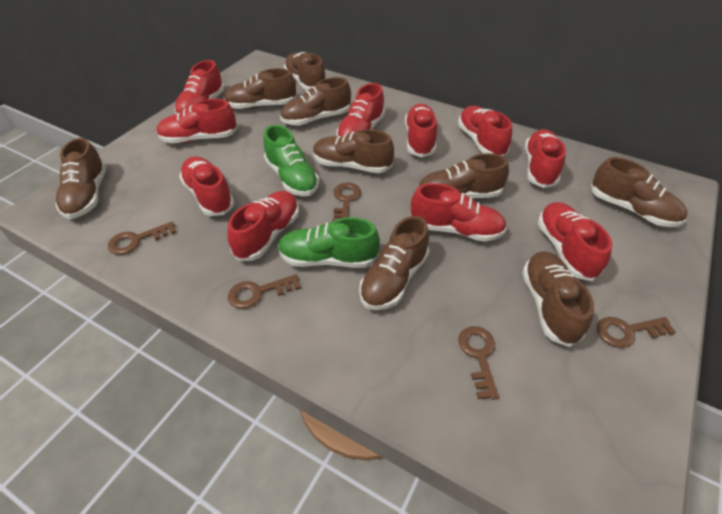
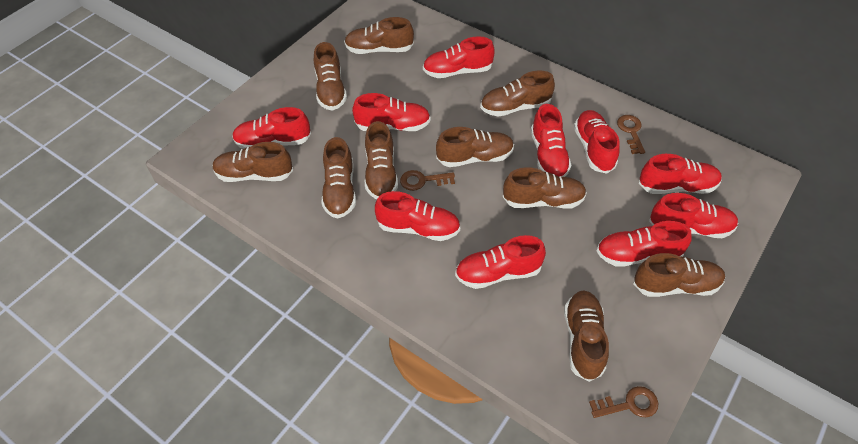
brown key: 5 -> 3
brown shoe: 9 -> 10
green shoe: 2 -> 0

